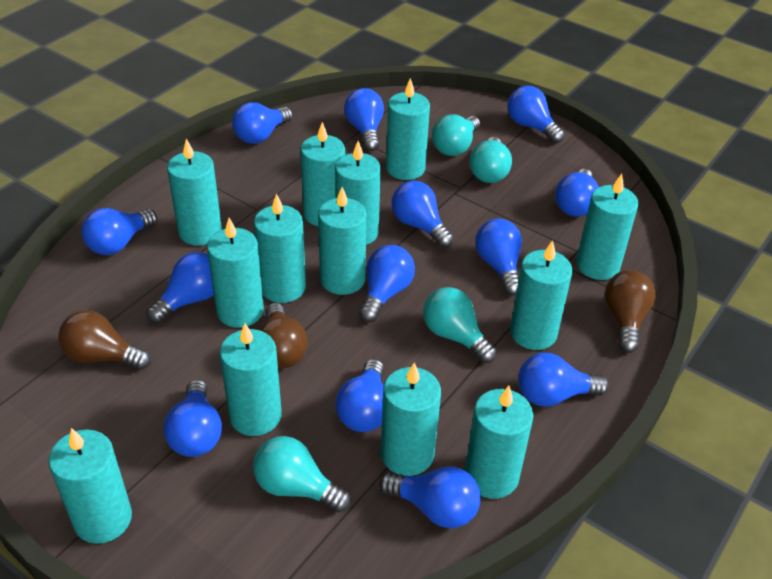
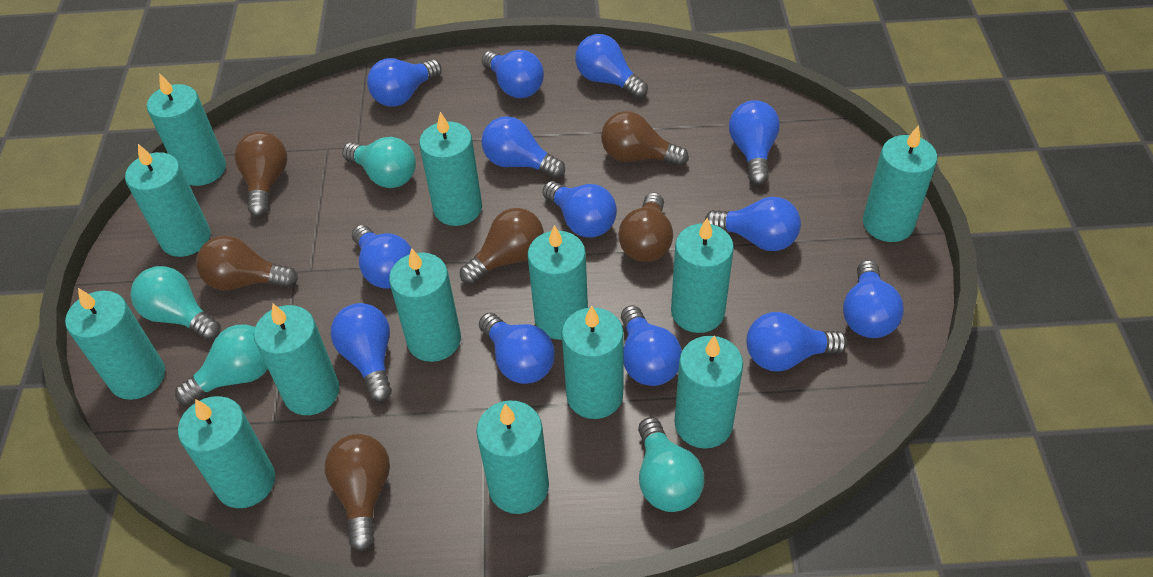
brown light bulb: 3 -> 6

